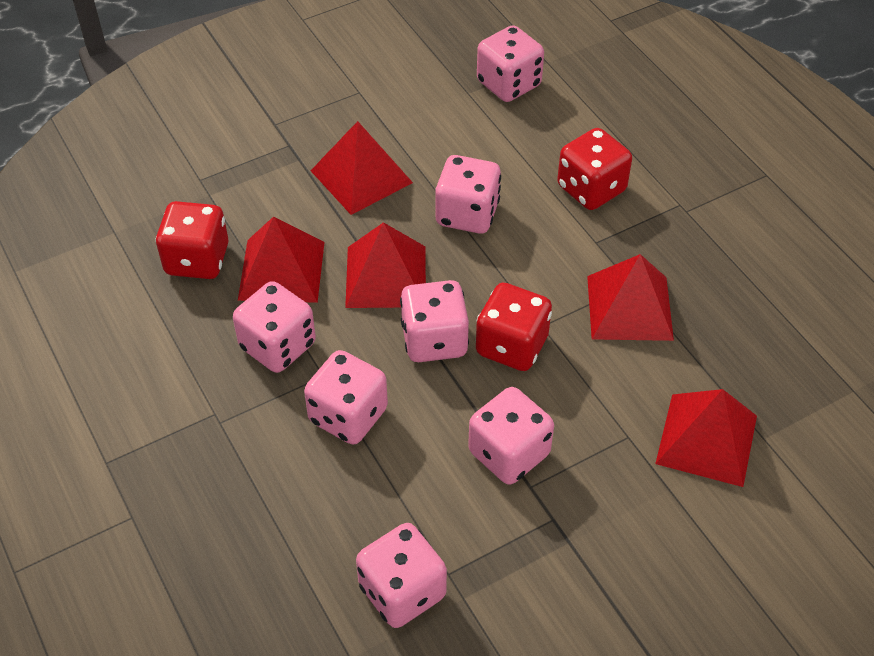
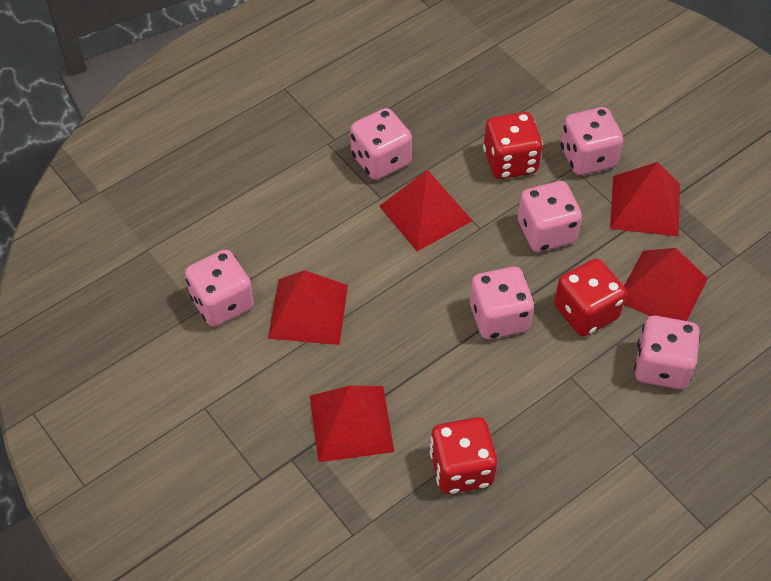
pink dice: 7 -> 6

